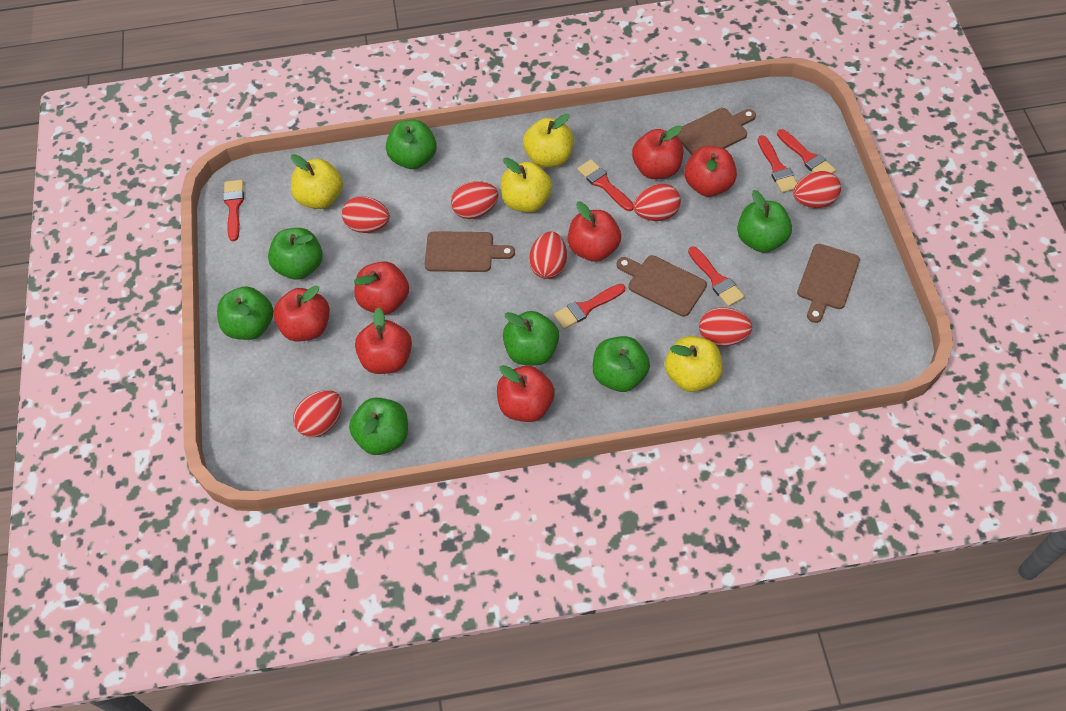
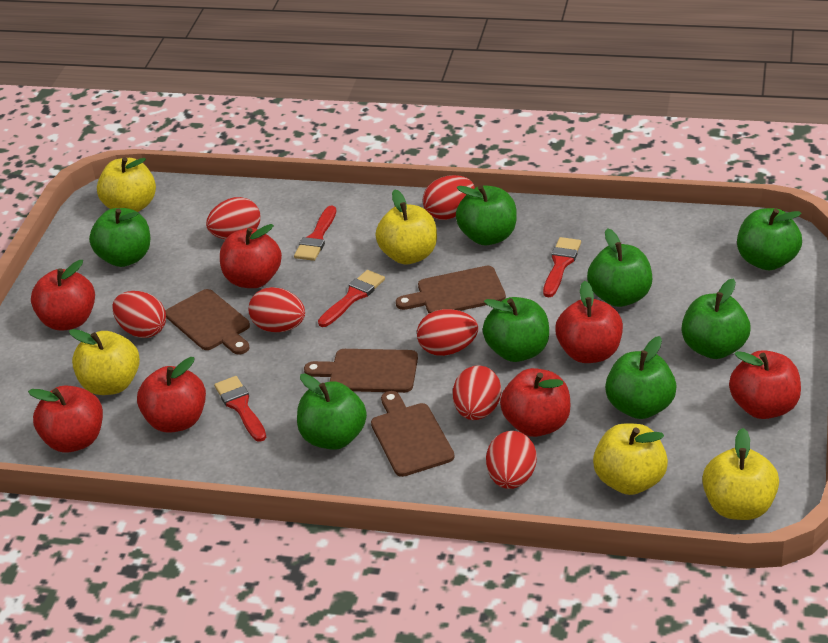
green apple: 7 -> 8
red brush: 6 -> 4
yellow apple: 4 -> 5

